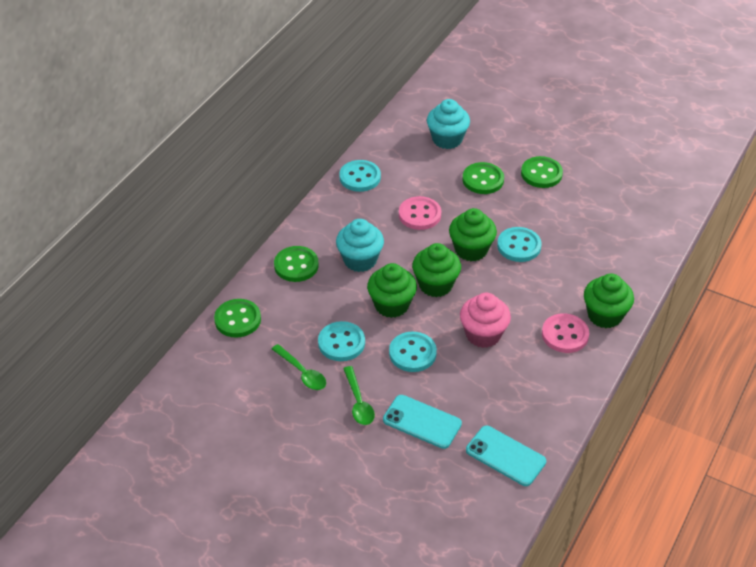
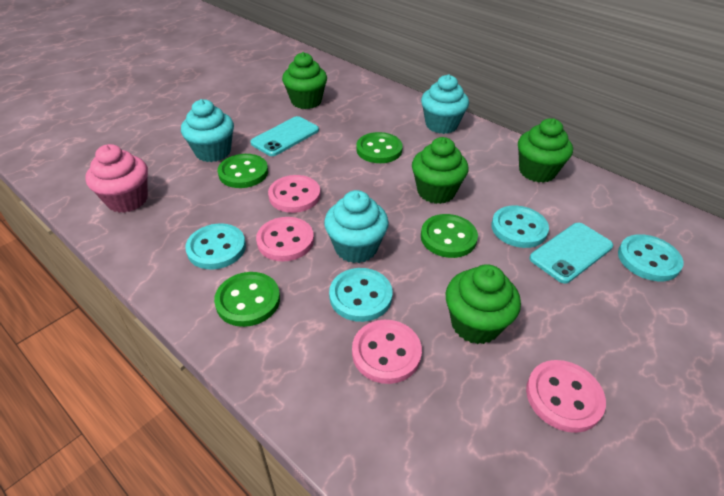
green spoon: 2 -> 0
pink button: 2 -> 4
turquoise cupcake: 2 -> 3

